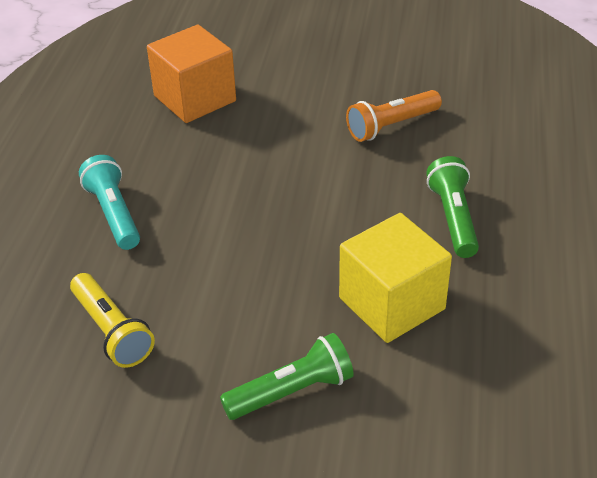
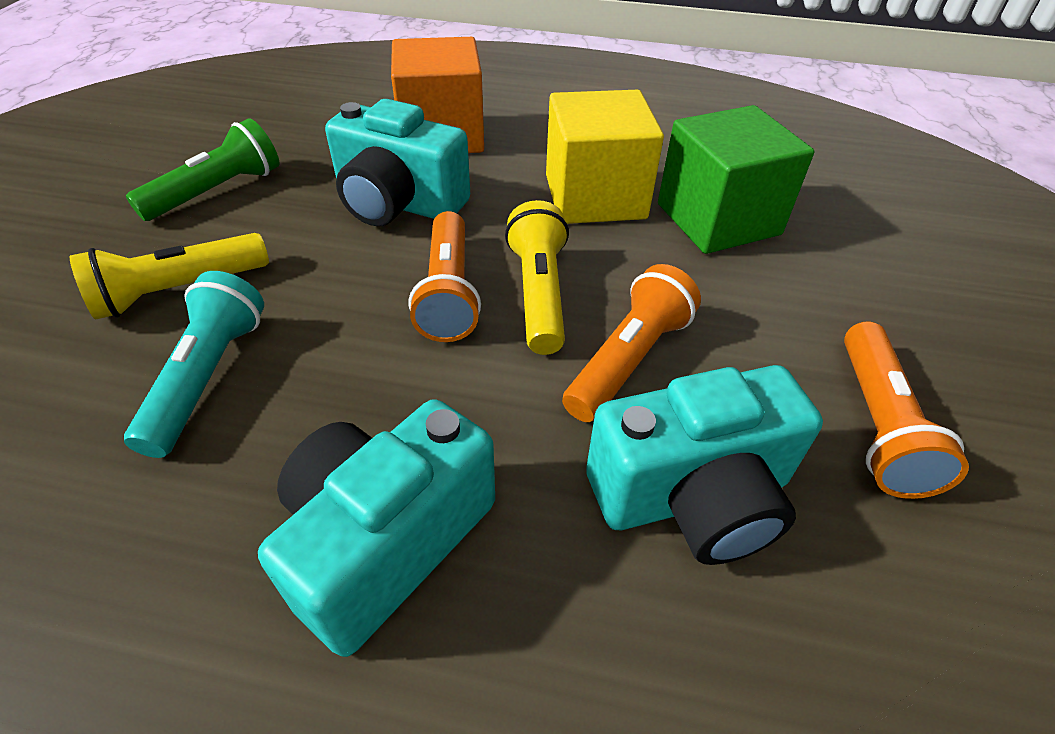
green cube: 0 -> 1
green flashlight: 2 -> 1
orange flashlight: 1 -> 3
turquoise camera: 0 -> 3
yellow flashlight: 1 -> 2

